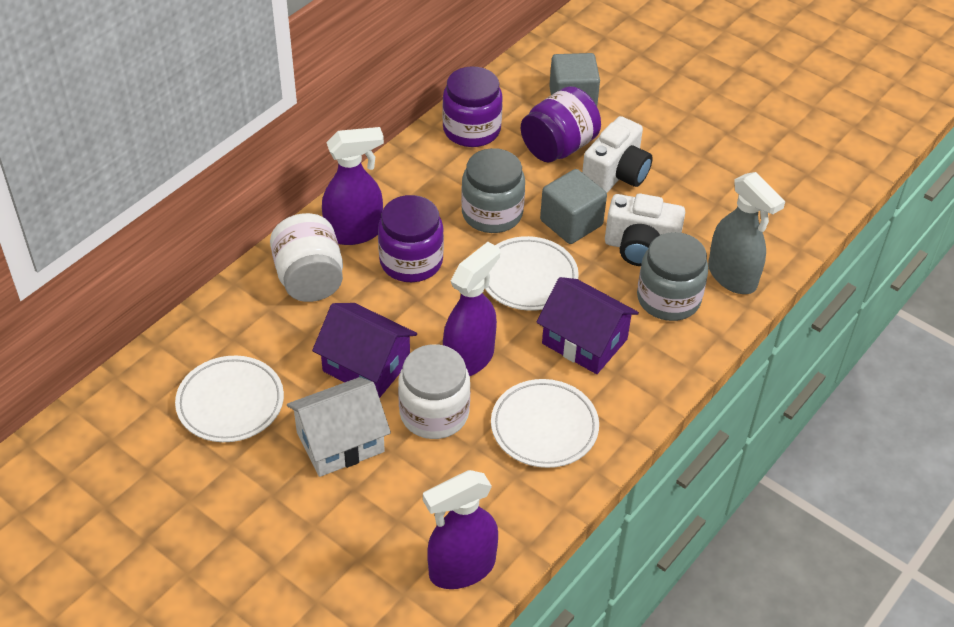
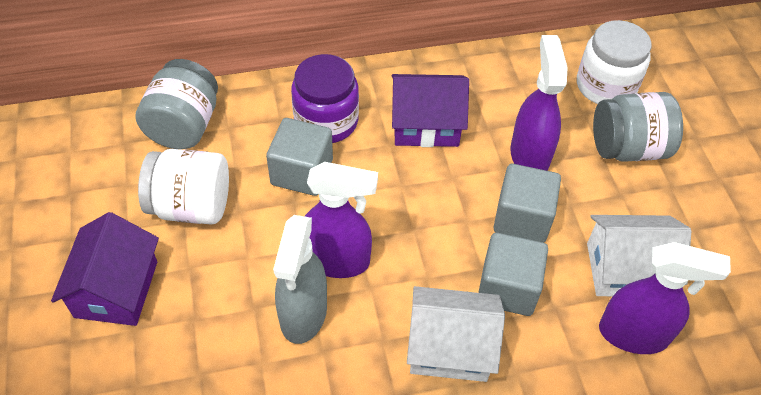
grey cube: 2 -> 3
purple jar: 3 -> 1
white camera: 2 -> 0
white house: 1 -> 2
white plate: 3 -> 0

